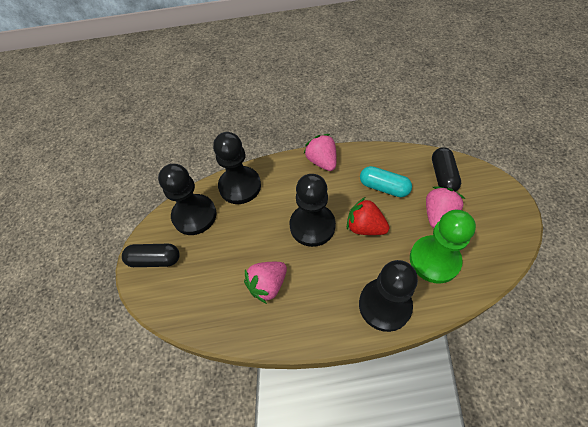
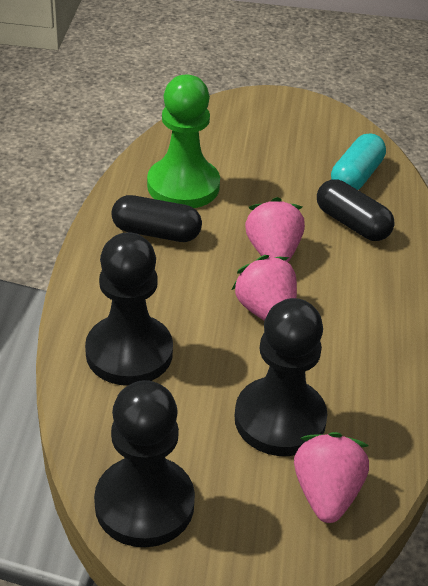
black pawn: 4 -> 3
red strawberry: 1 -> 0

